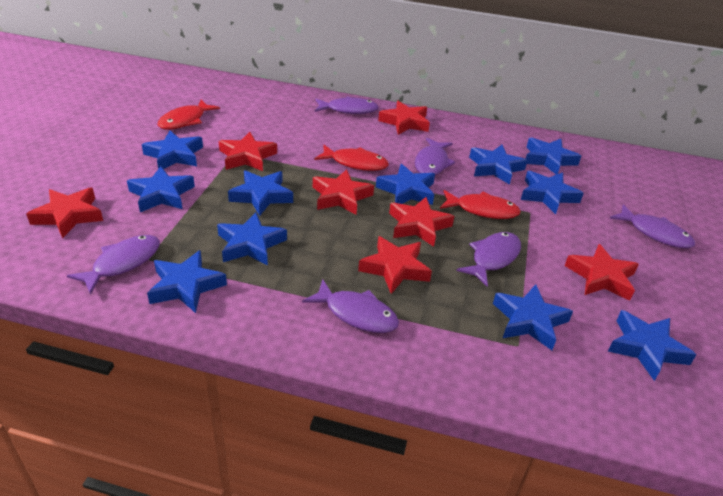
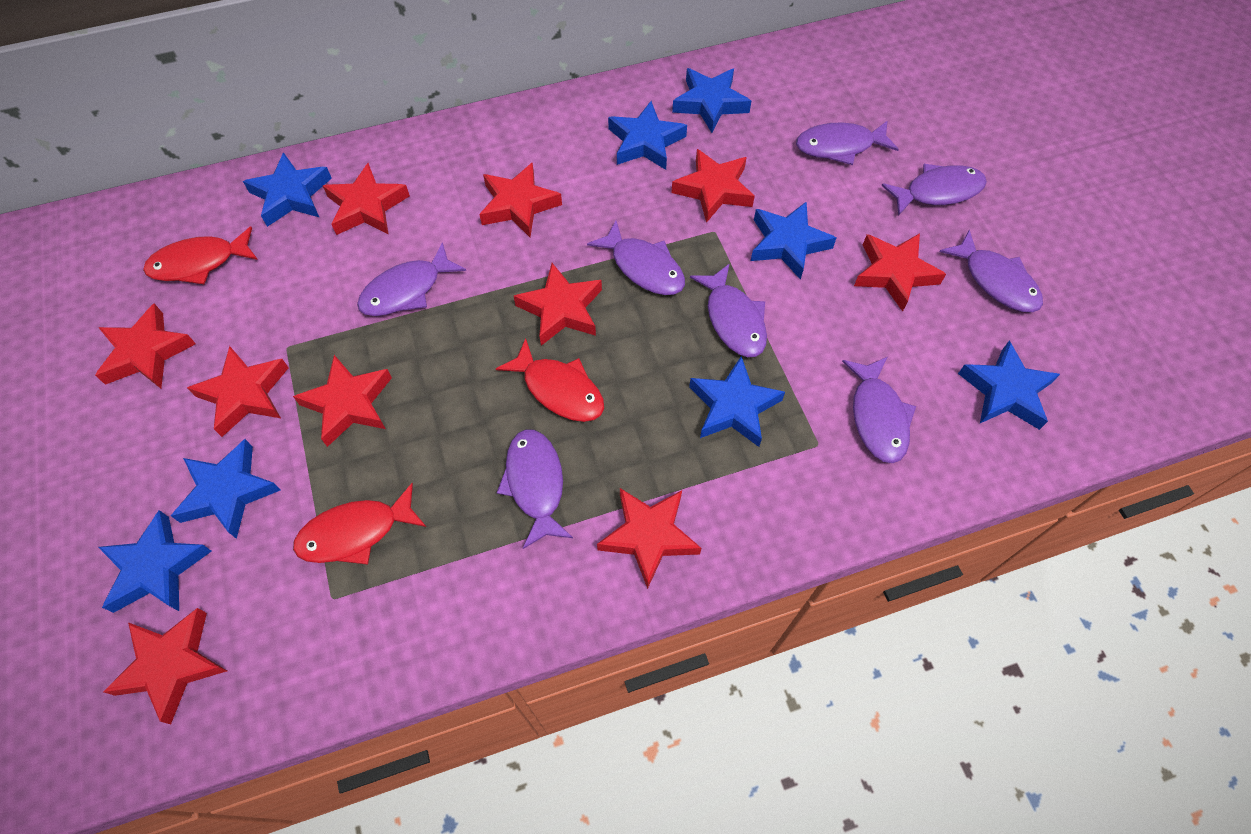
blue star: 11 -> 8
purple fish: 6 -> 8
red star: 7 -> 10

